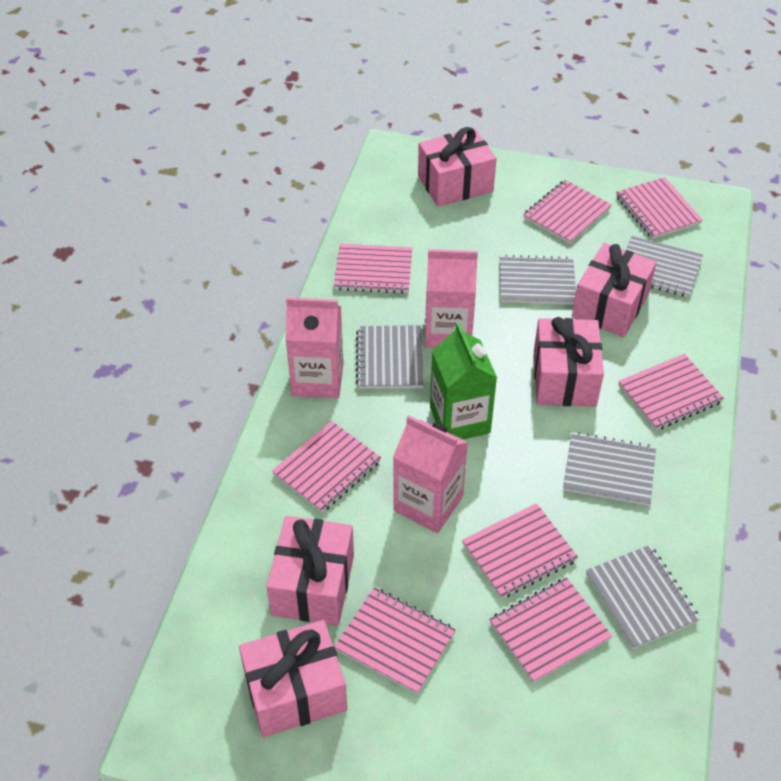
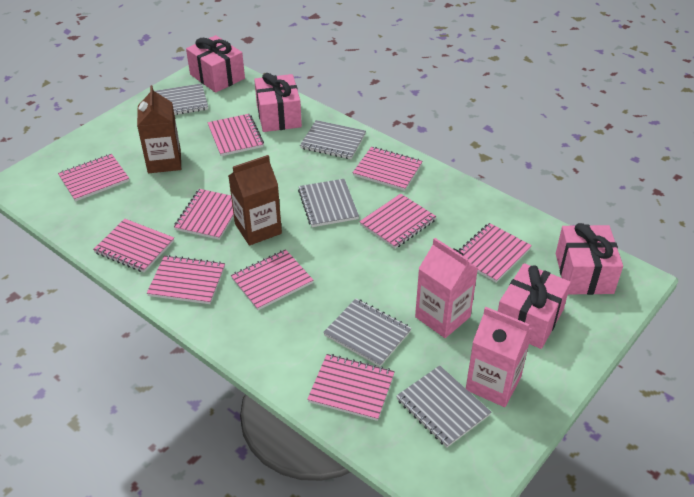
brown carton: 0 -> 2
green carton: 1 -> 0
pink carton: 3 -> 2
pink gift: 5 -> 4
pink notebook: 8 -> 10

